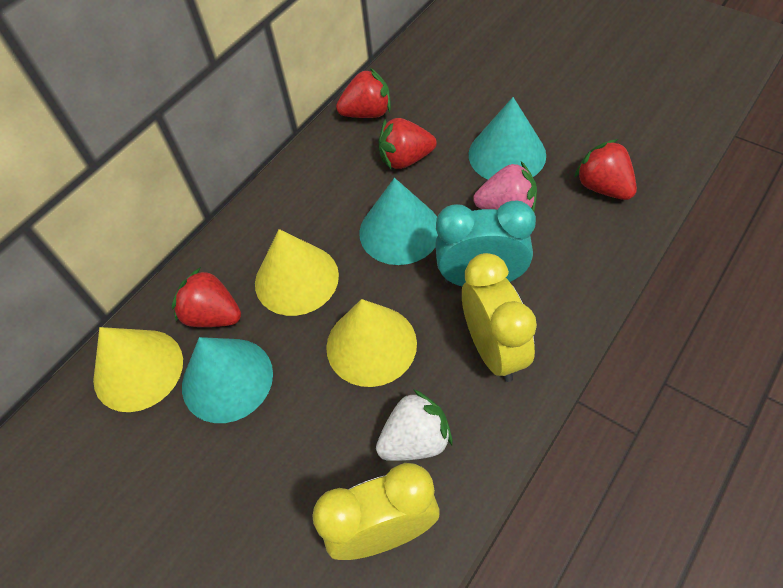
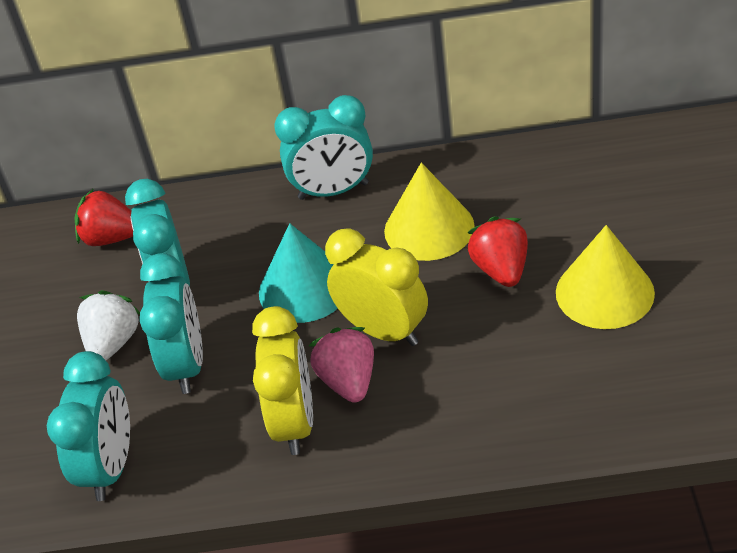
red strawberry: 4 -> 2
turquoise clock: 1 -> 4
turquoise cone: 3 -> 1
yellow cone: 3 -> 2

